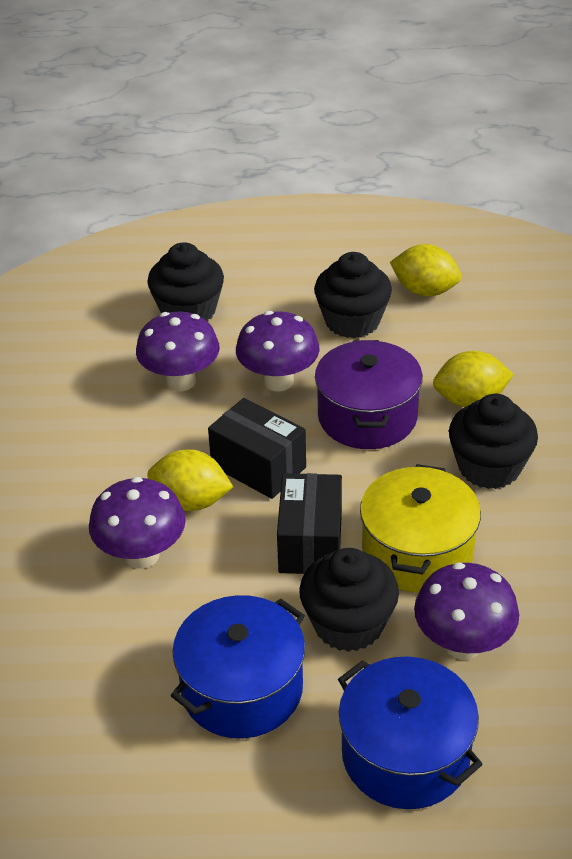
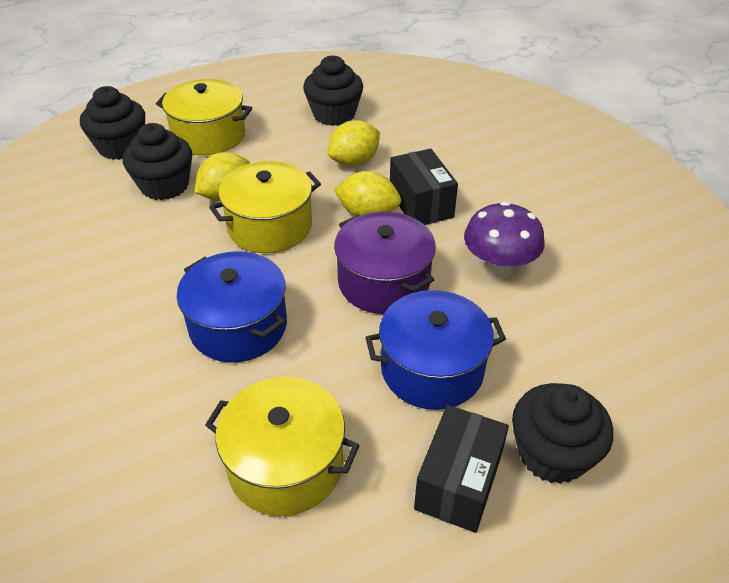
purple mushroom: 4 -> 1
yellow pot: 1 -> 3

